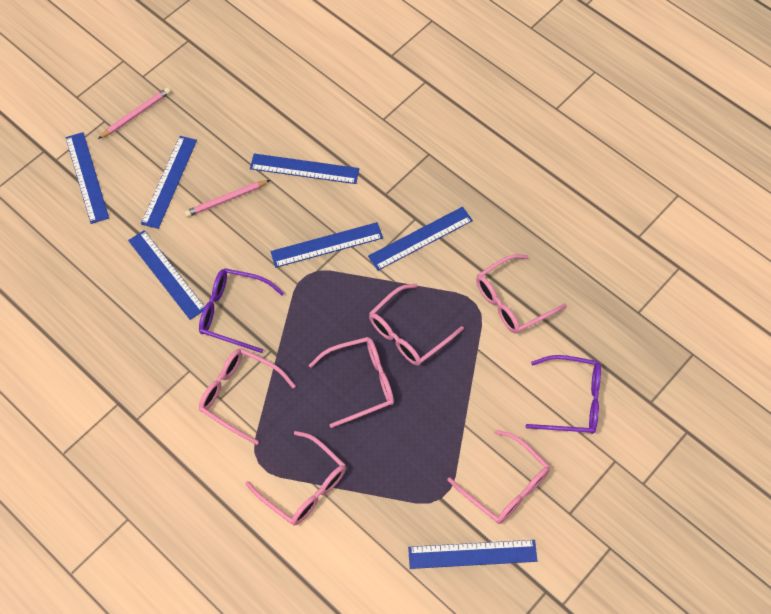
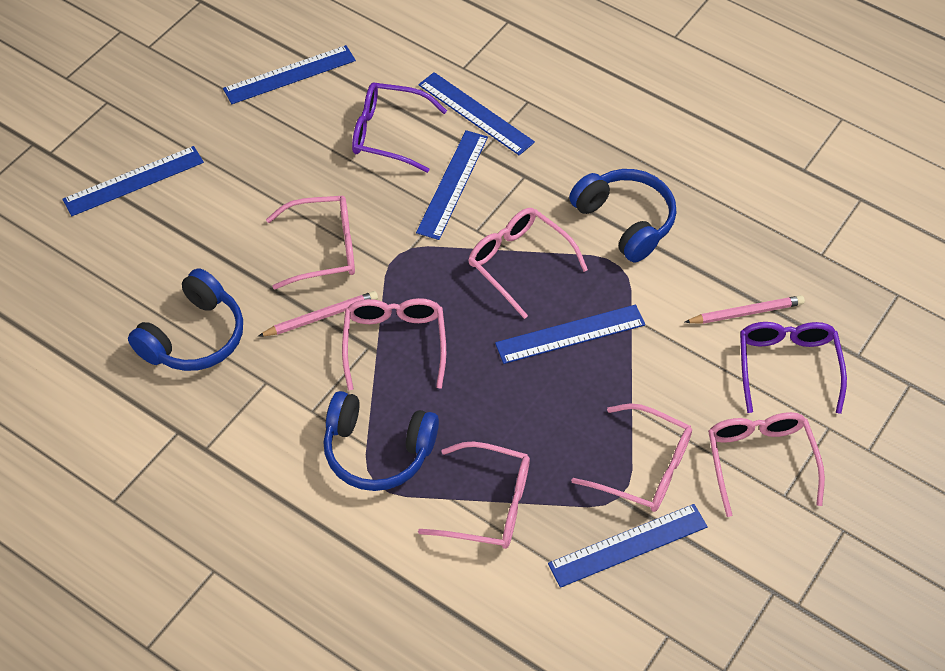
blue headphones: 0 -> 3
blue ruler: 7 -> 6

